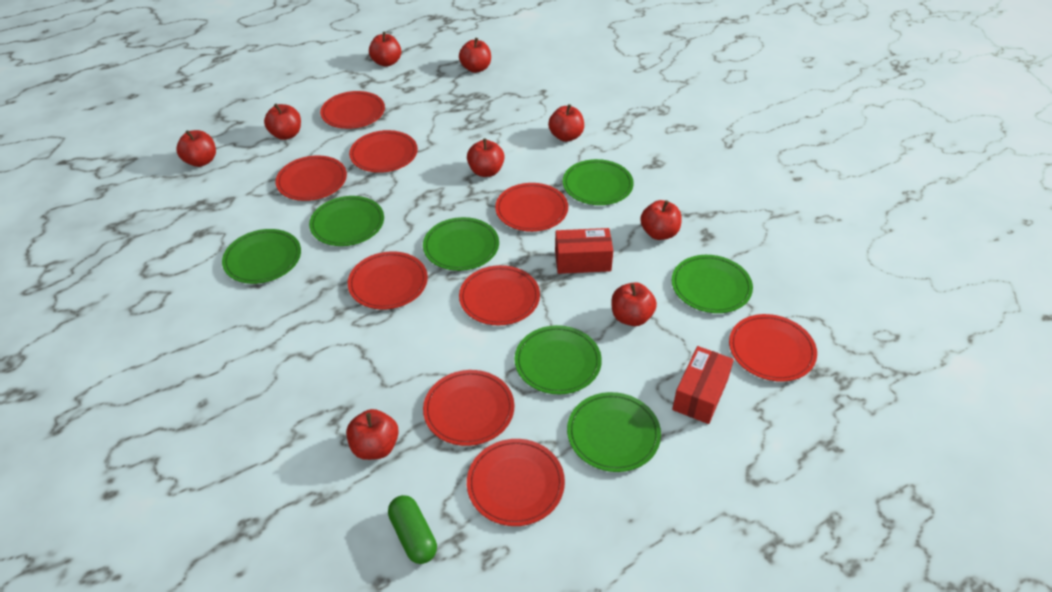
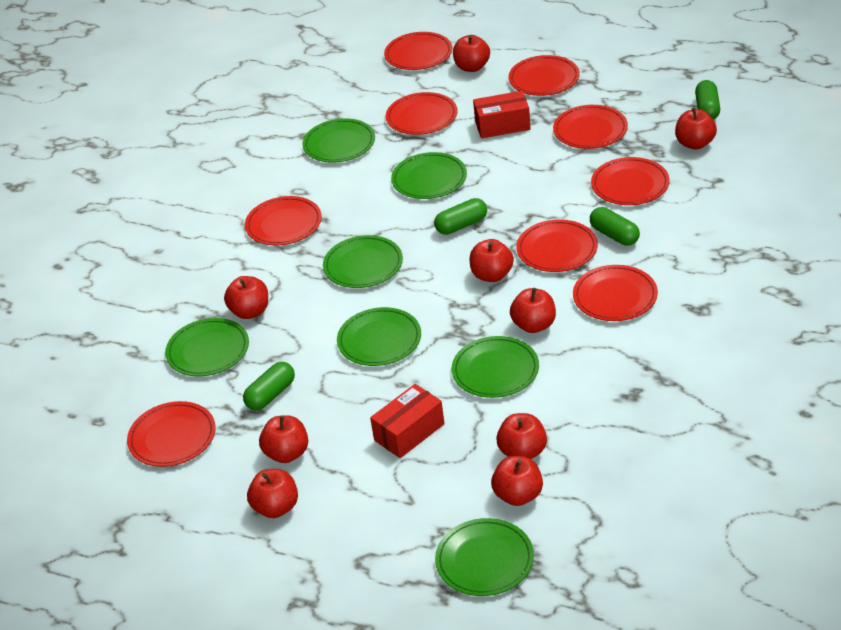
green capsule: 1 -> 4

